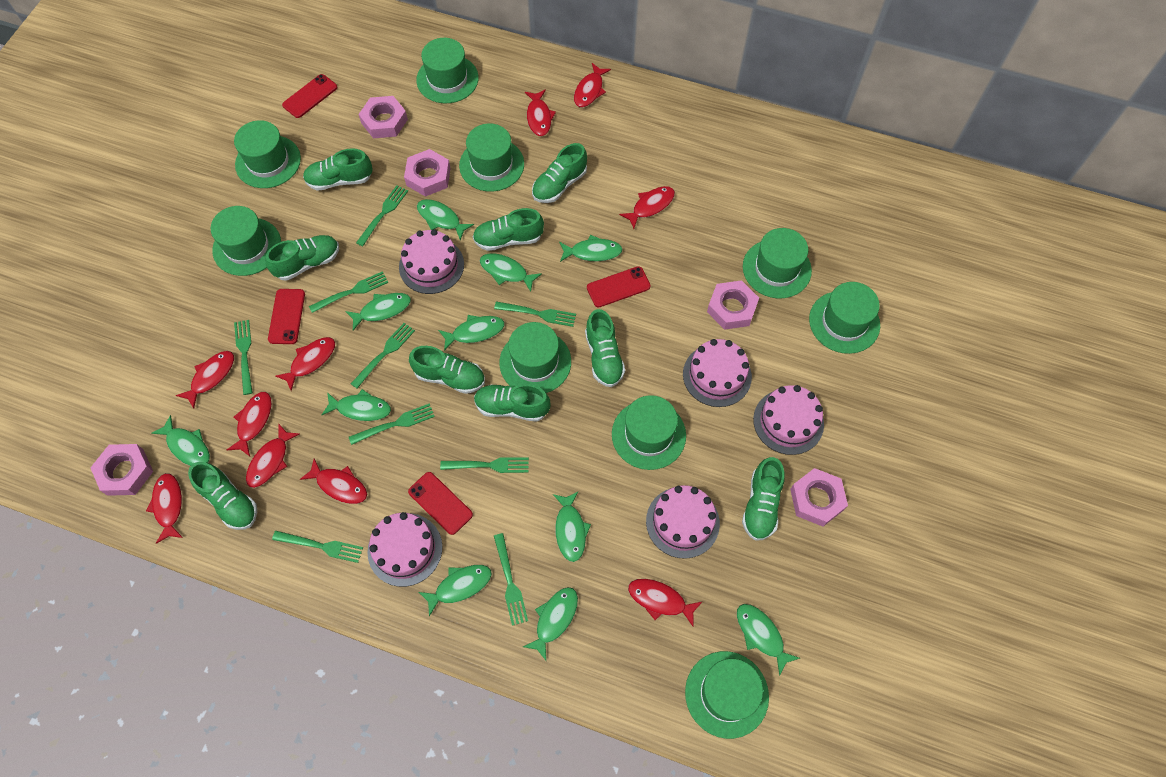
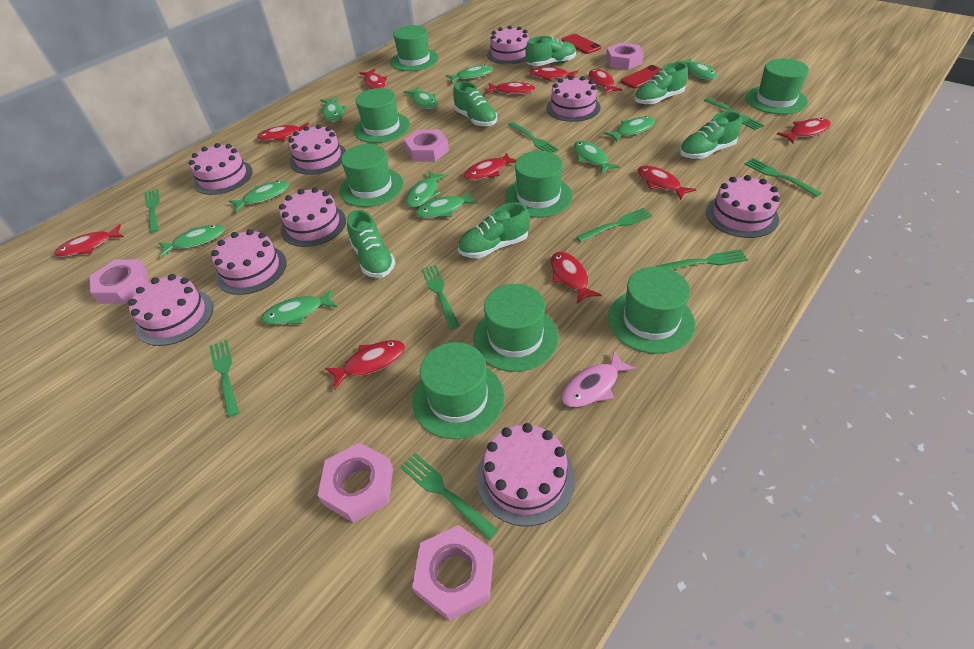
green hat: 9 -> 8
green shoe: 9 -> 6
pink cake: 5 -> 9
pink fish: 0 -> 1
red fish: 10 -> 11
red phone: 4 -> 2

